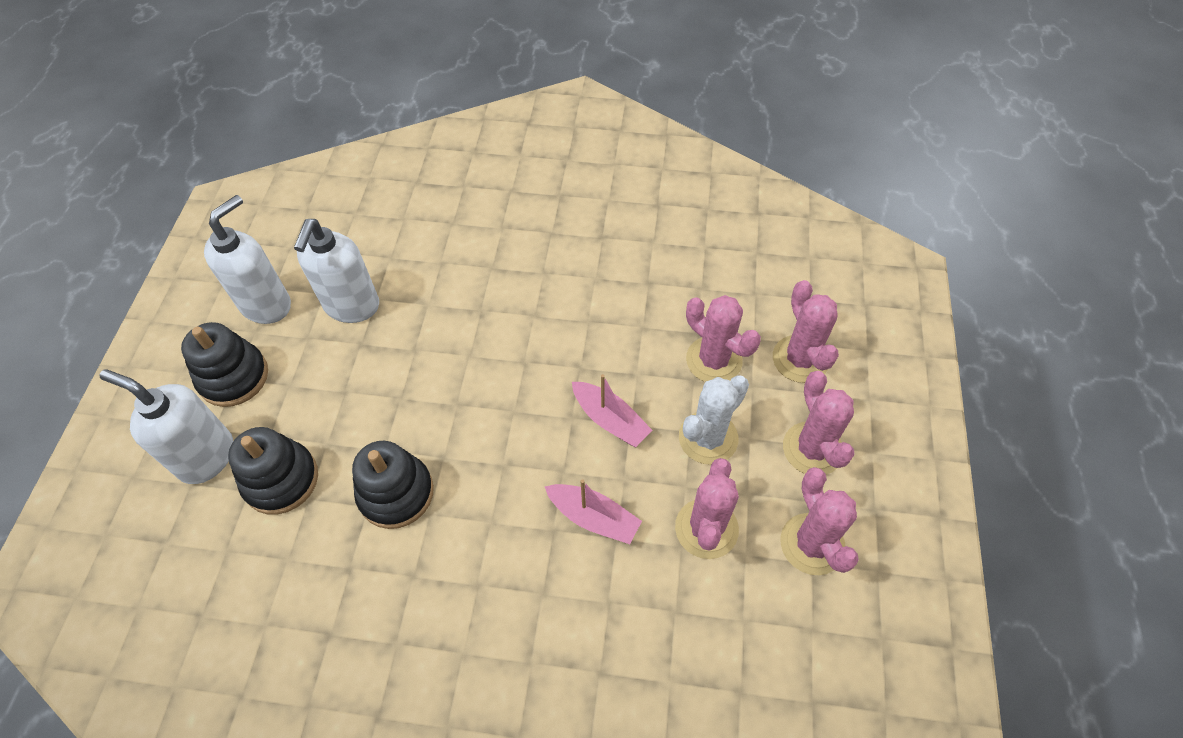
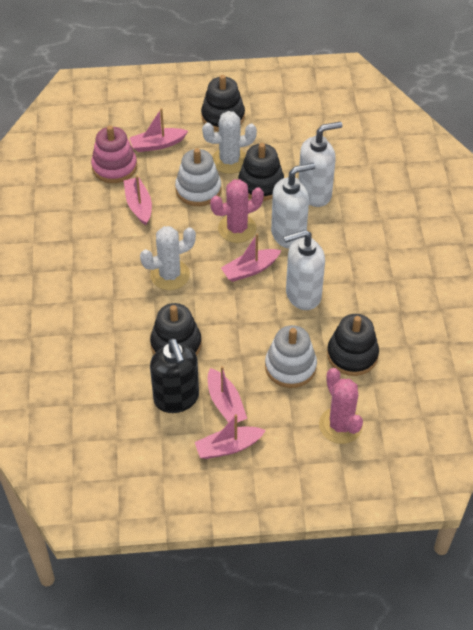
black soap dispenser: 0 -> 1
black stacking toy: 3 -> 4
pink boat: 2 -> 5
pink cactus: 5 -> 2
pink stacking toy: 0 -> 1
white cactus: 1 -> 2
white stacking toy: 0 -> 2

